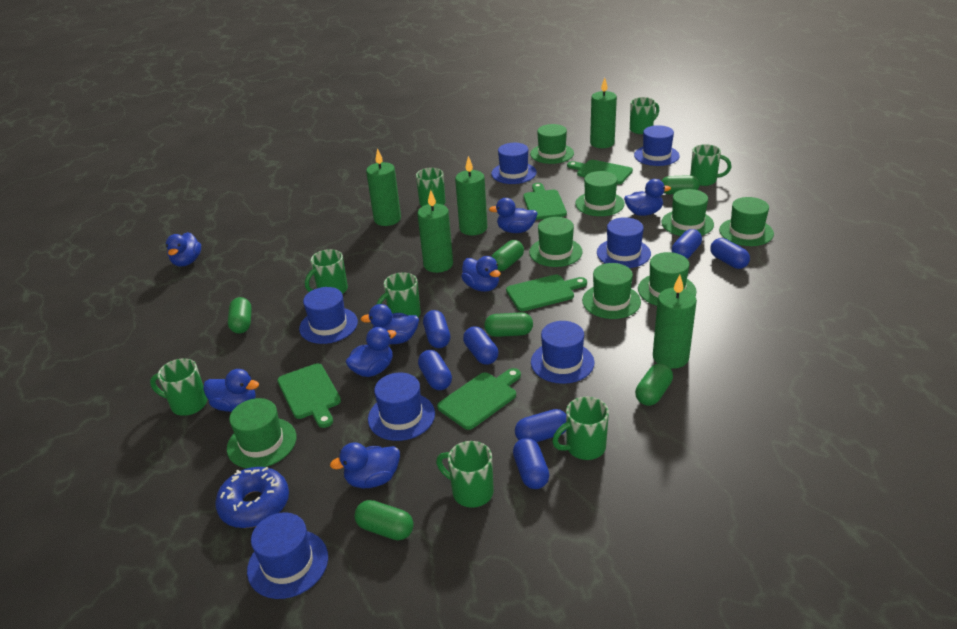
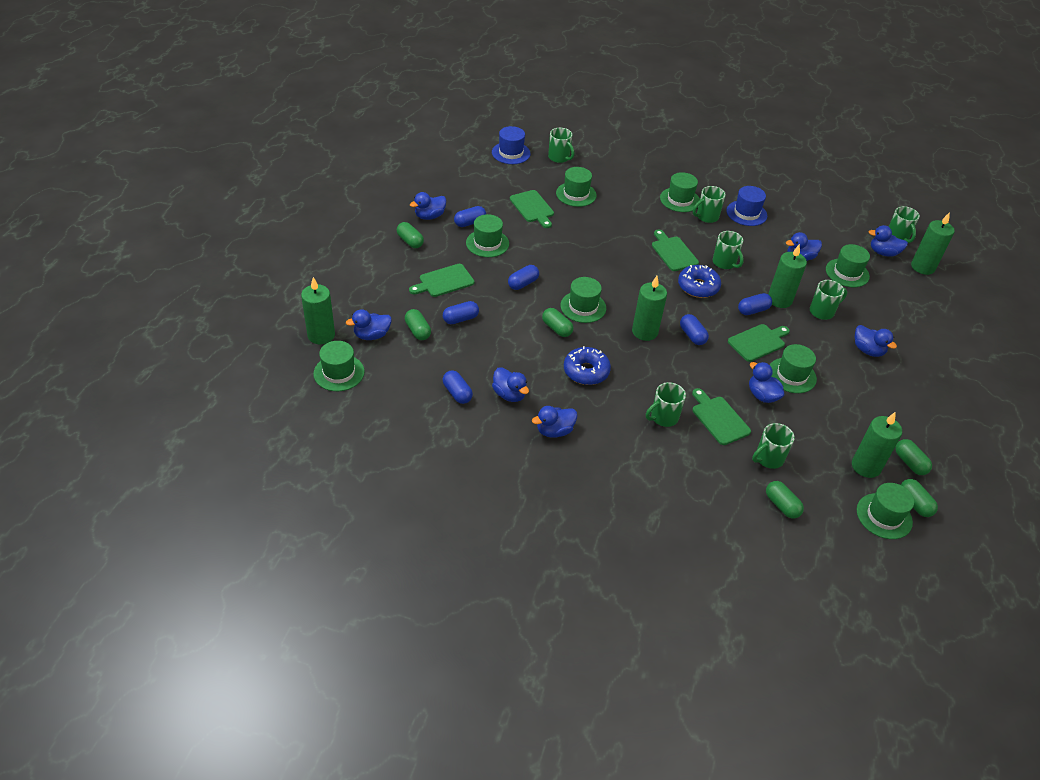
blue capsule: 7 -> 6
blue donut: 1 -> 2
blue hat: 7 -> 2
green mug: 8 -> 7

